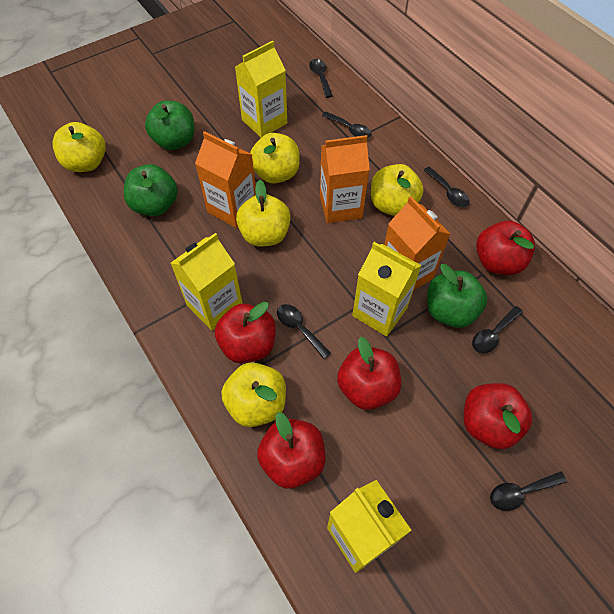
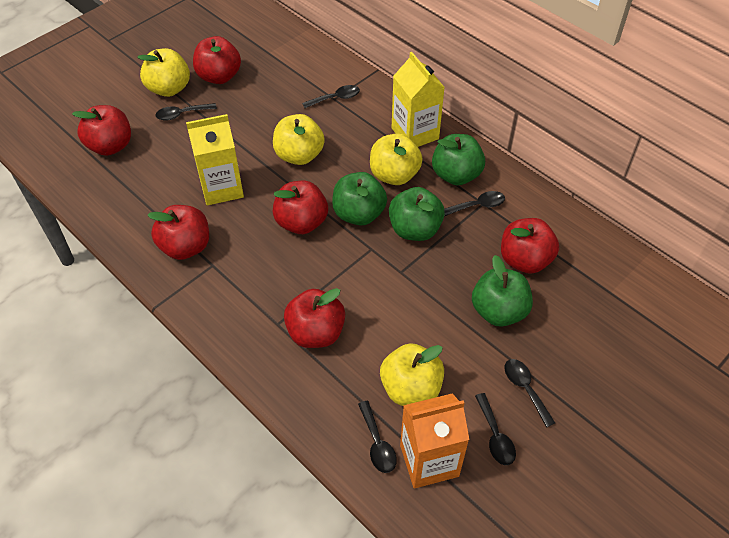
green apple: 3 -> 4
orange carton: 3 -> 1
red apple: 5 -> 6
yellow apple: 5 -> 4
yellow carton: 4 -> 2

